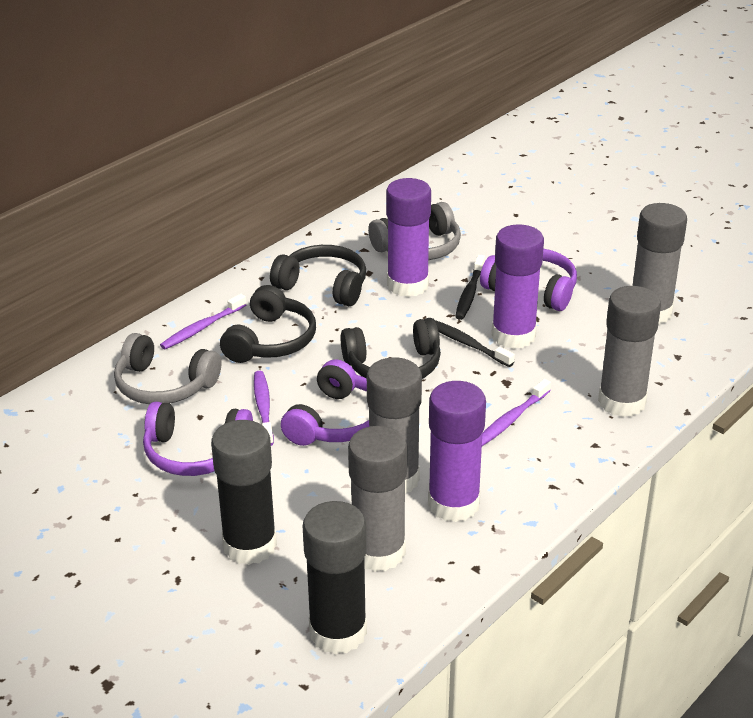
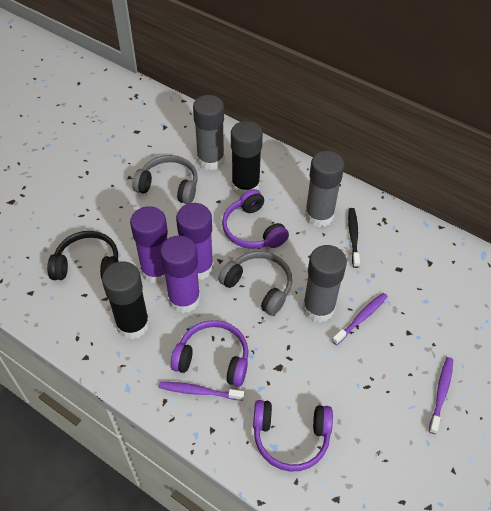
black headphones: 3 -> 1
black toothbrush: 2 -> 1
grey glue stick: 4 -> 3

